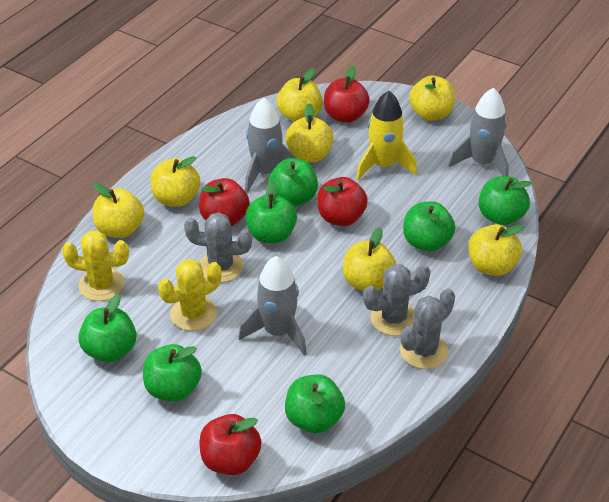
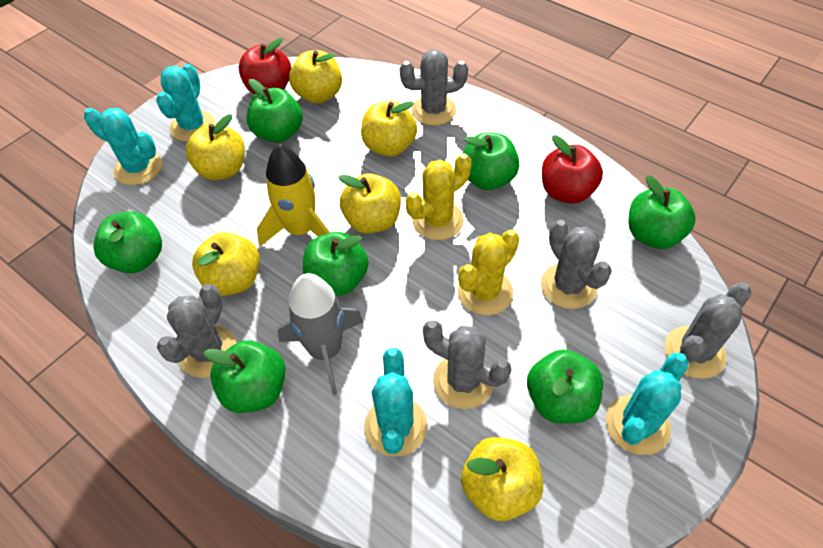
grey cactus: 3 -> 5
grey rocket: 3 -> 1
red apple: 4 -> 2
turquoise cactus: 0 -> 4
yellow apple: 7 -> 6

